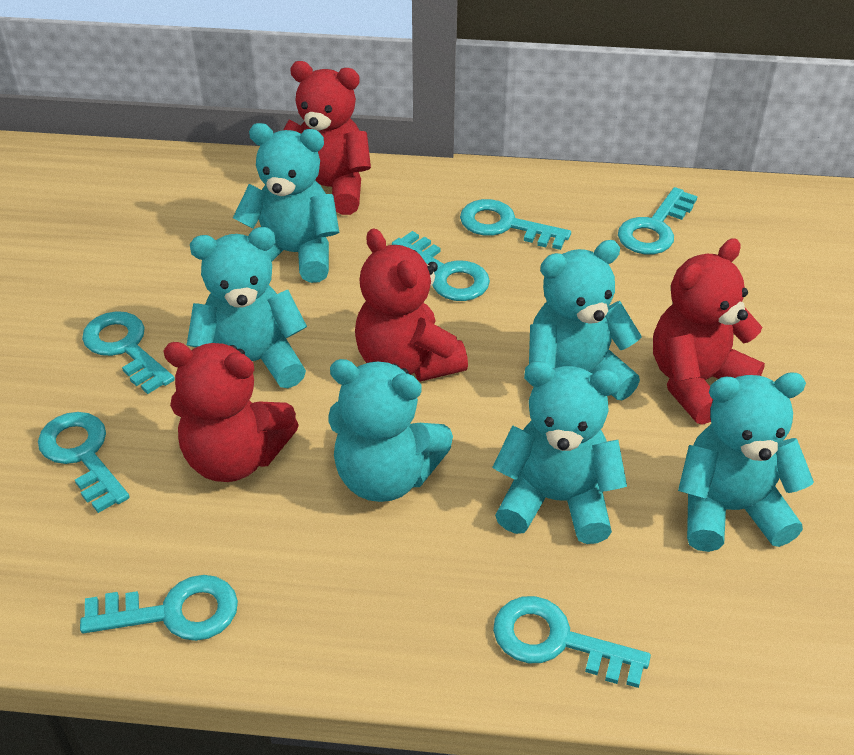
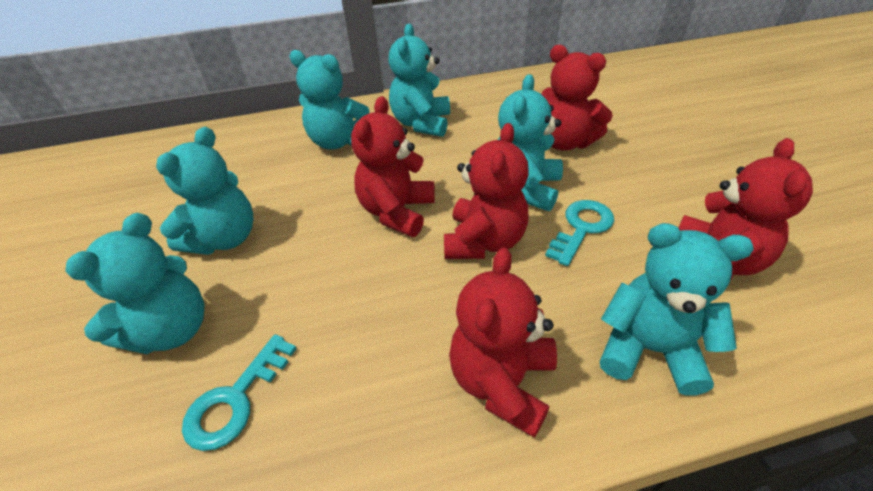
red teddy bear: 4 -> 5
turquoise key: 7 -> 2

